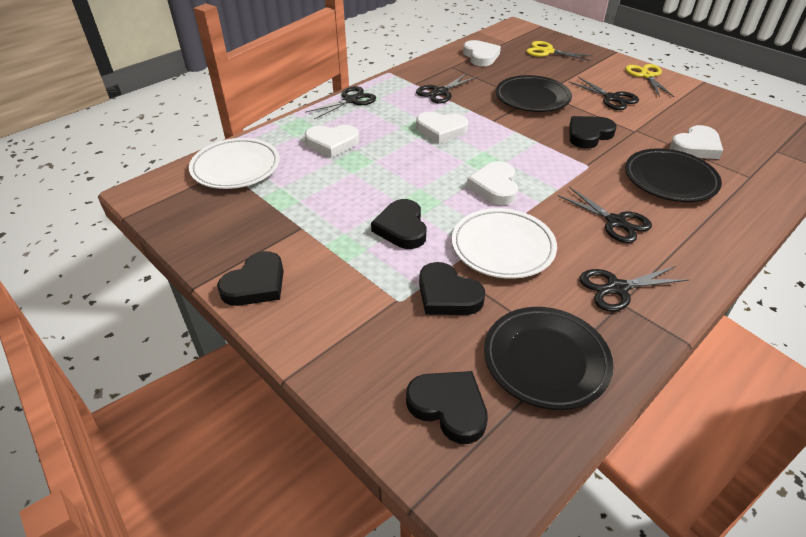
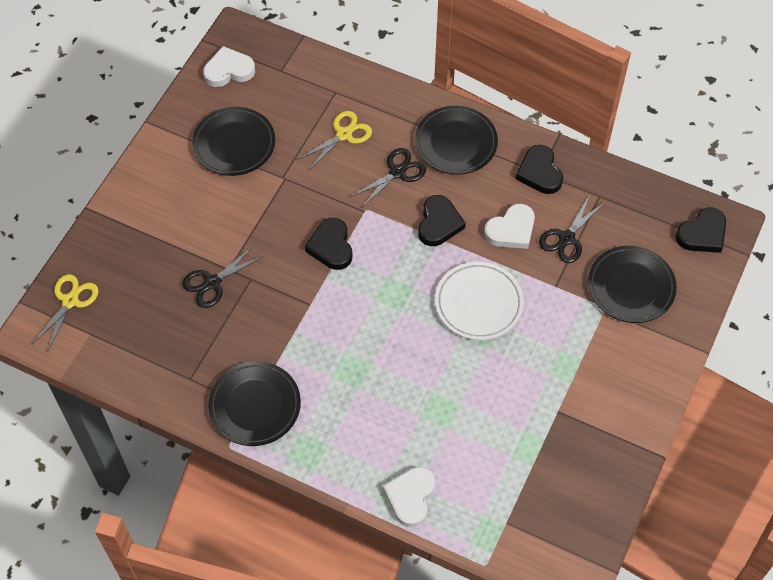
black heart: 5 -> 4
black plate: 3 -> 4
black scissors: 5 -> 3
white heart: 5 -> 3
white plate: 2 -> 1

